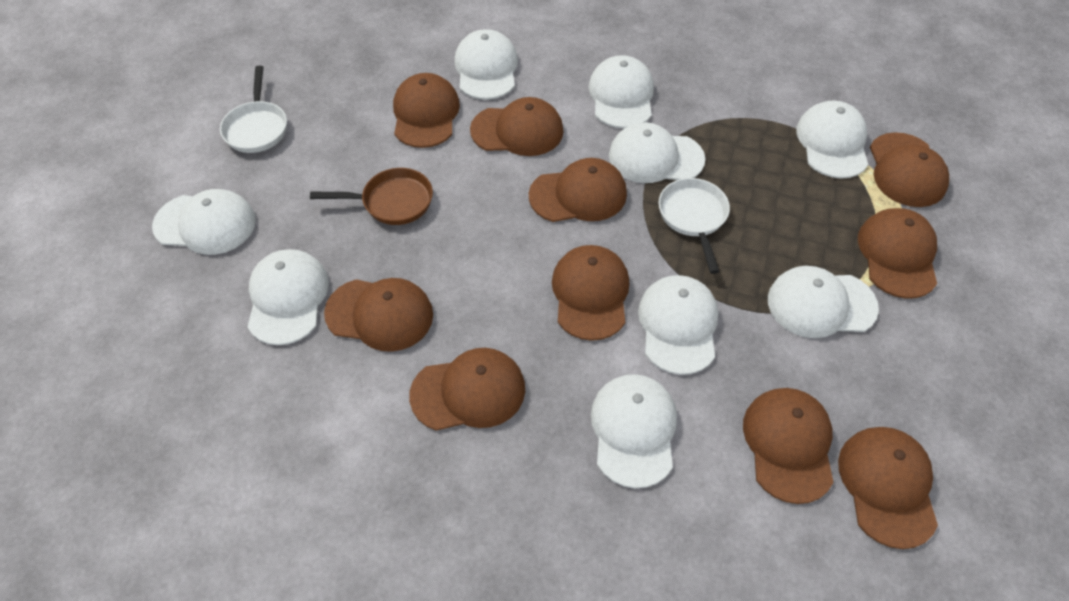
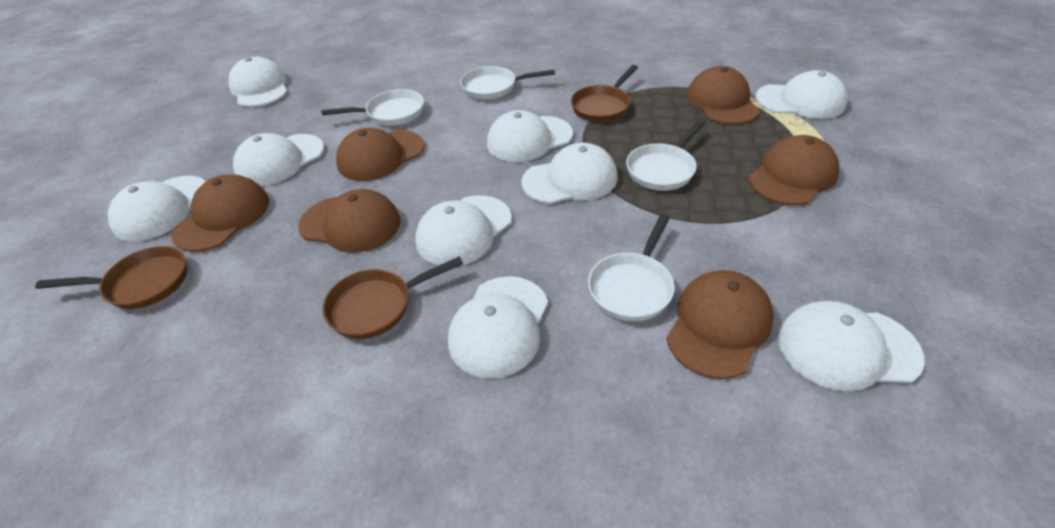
brown cap: 10 -> 6
brown pan: 1 -> 3
white pan: 2 -> 4

